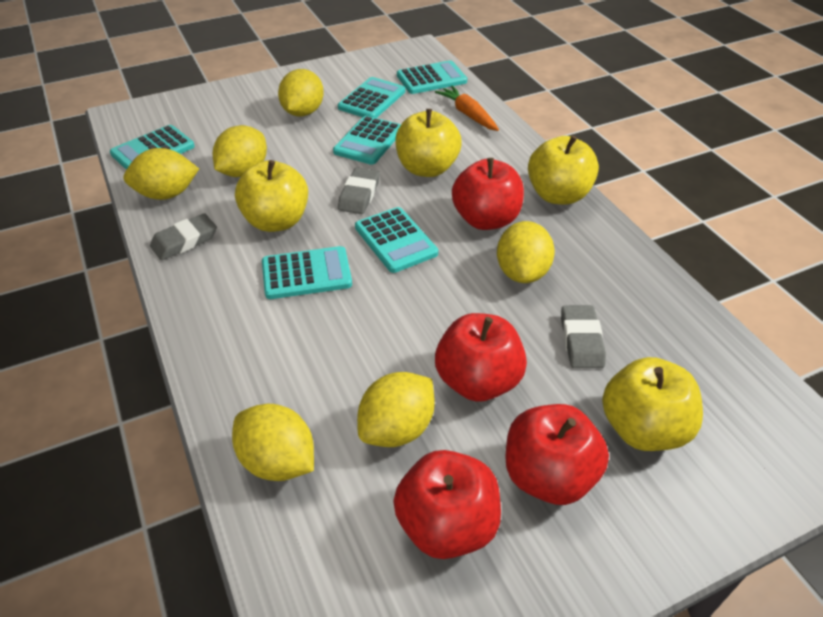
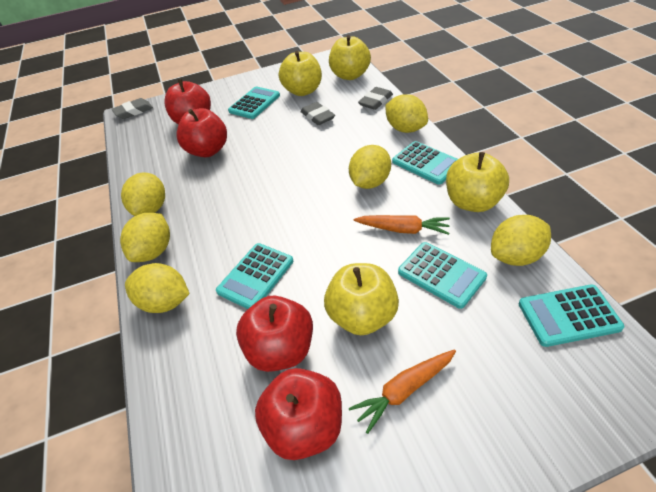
orange carrot: 1 -> 2
turquoise calculator: 6 -> 5

